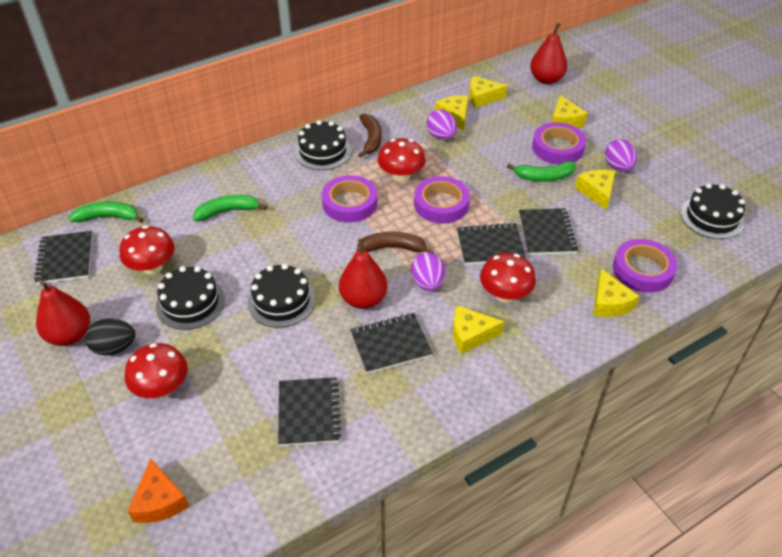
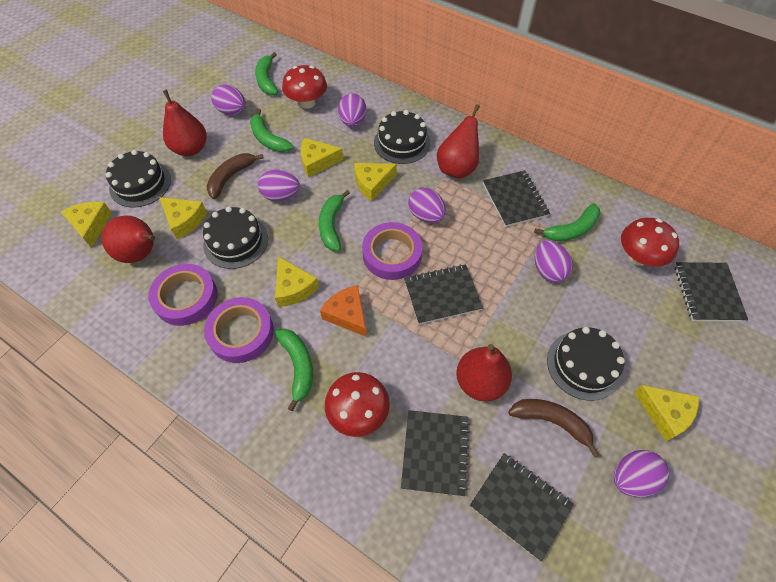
black egg: 1 -> 0
green banana: 3 -> 5
purple egg: 3 -> 6
purple tape: 4 -> 3
red mushroom: 4 -> 3
red pear: 3 -> 4

